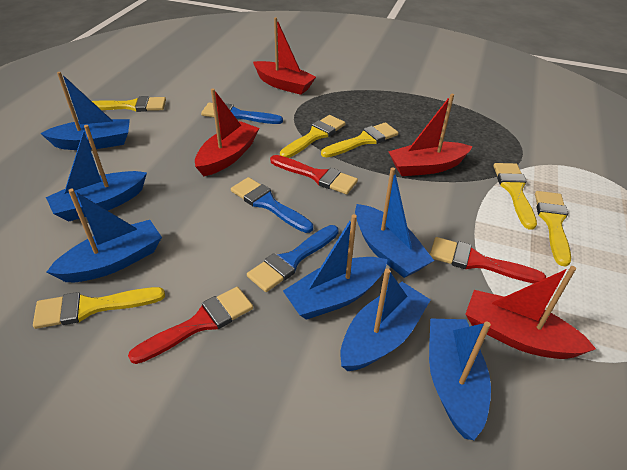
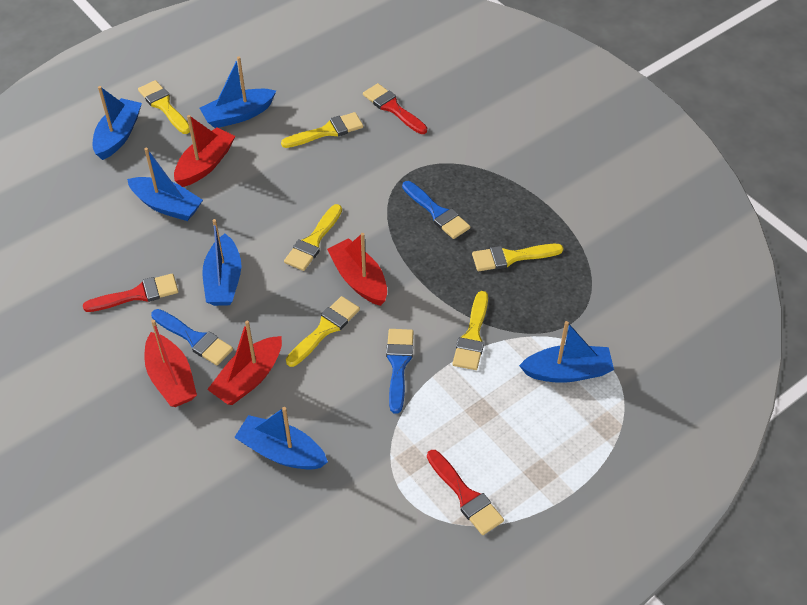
blue boat: 7 -> 6

